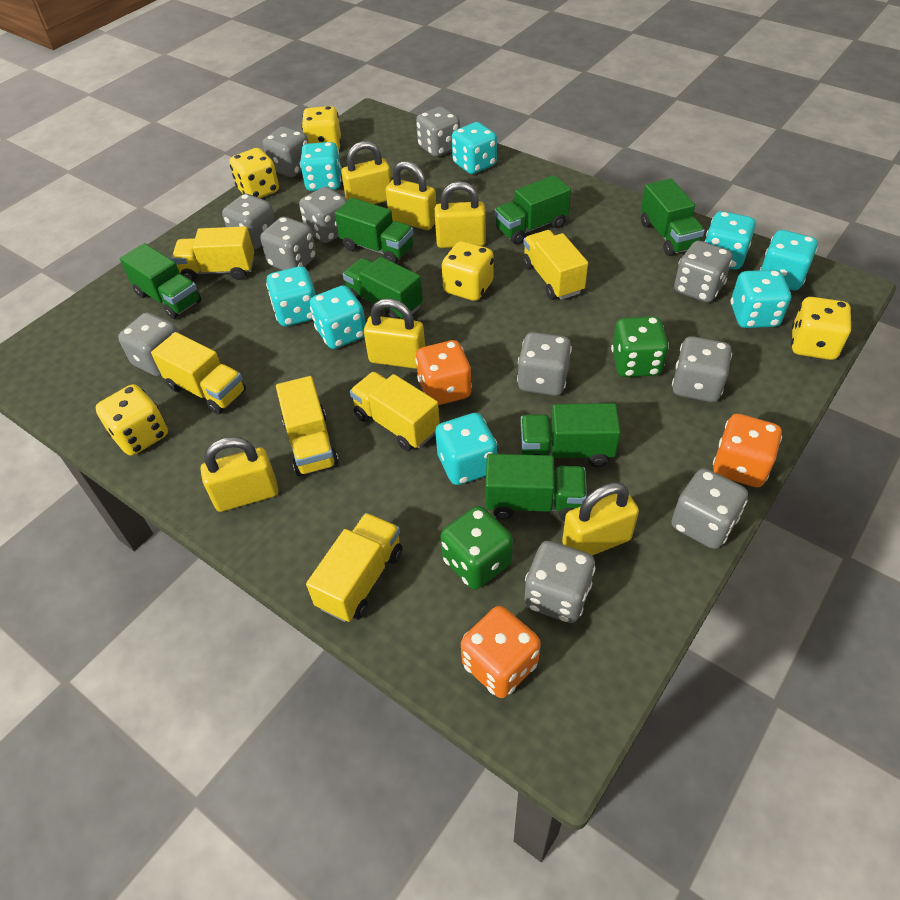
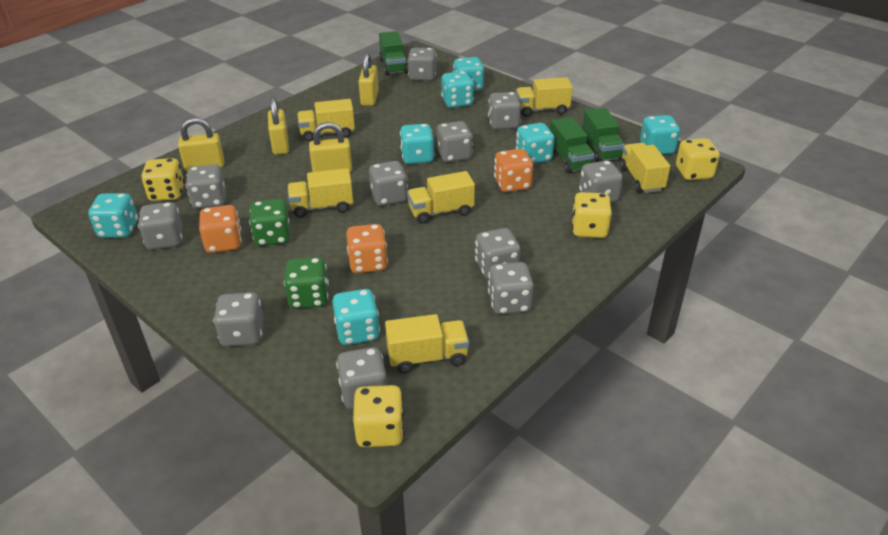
green truck: 7 -> 3
turquoise dice: 8 -> 7
yellow dice: 5 -> 4
yellow padlock: 6 -> 4

